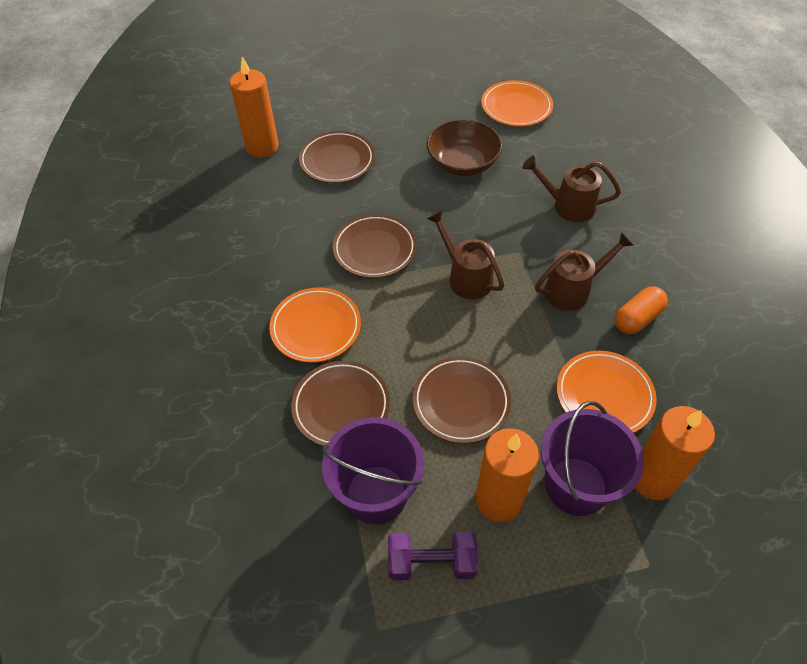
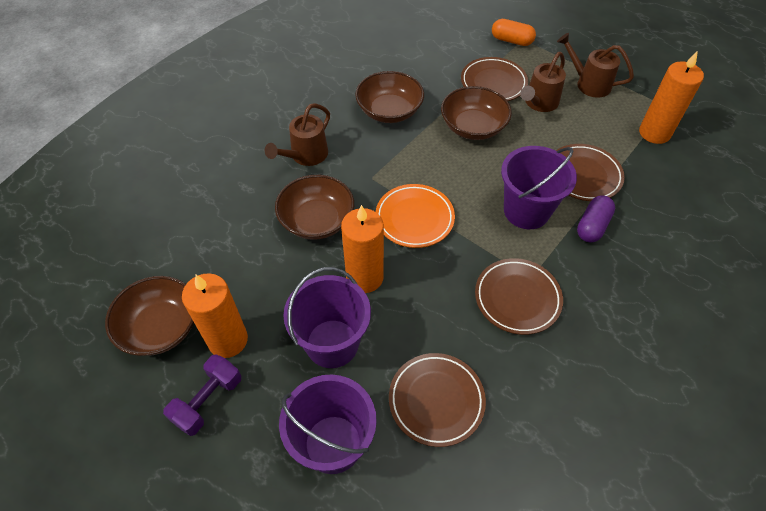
brown bowl: 1 -> 4
orange plate: 3 -> 1
purple bucket: 2 -> 3
purple capsule: 0 -> 1

